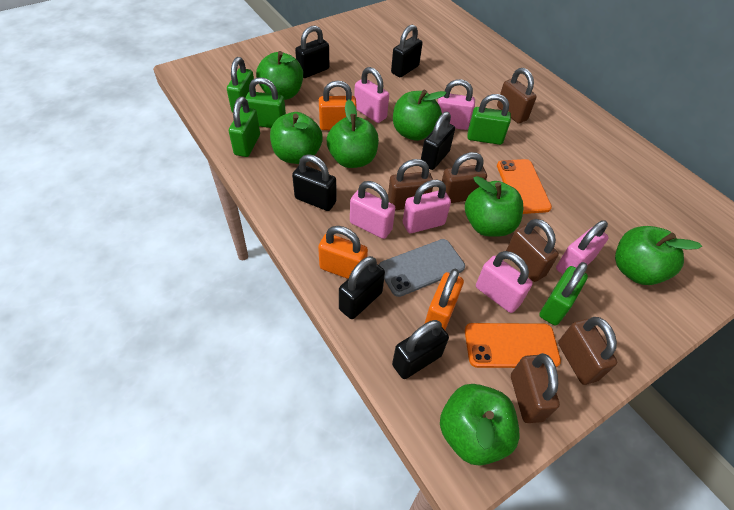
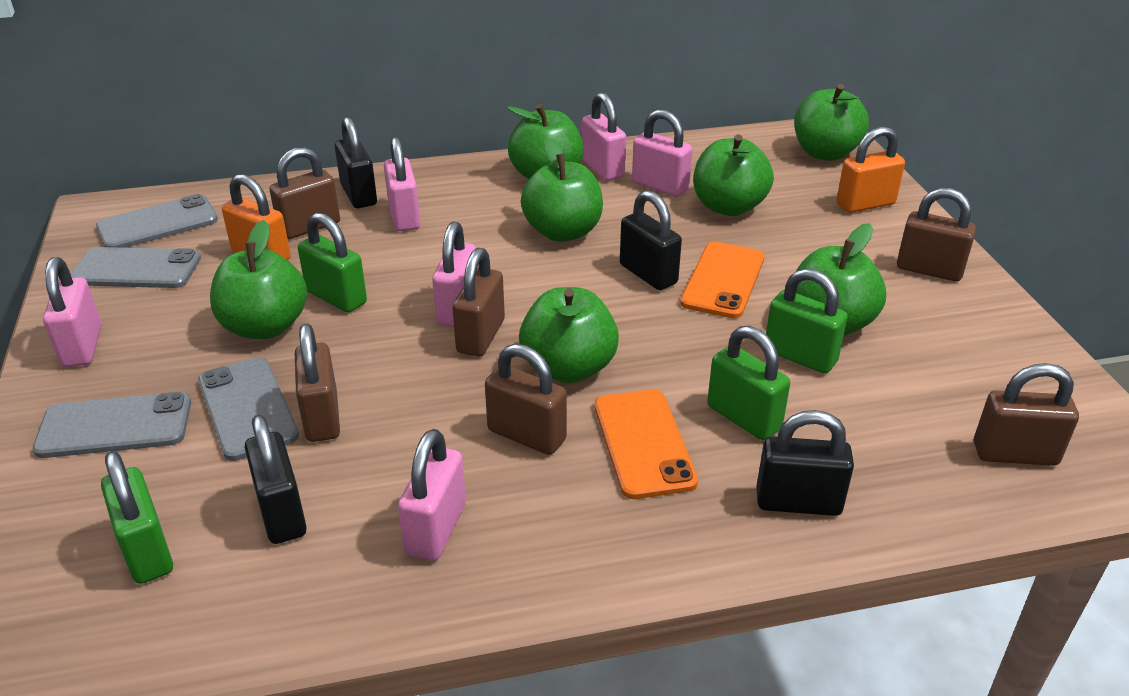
black padlock: 6 -> 4
green padlock: 5 -> 4
grey phone: 1 -> 4
orange padlock: 3 -> 2

